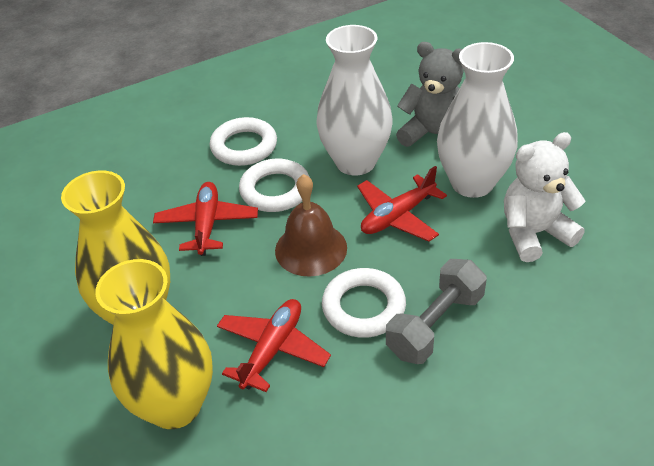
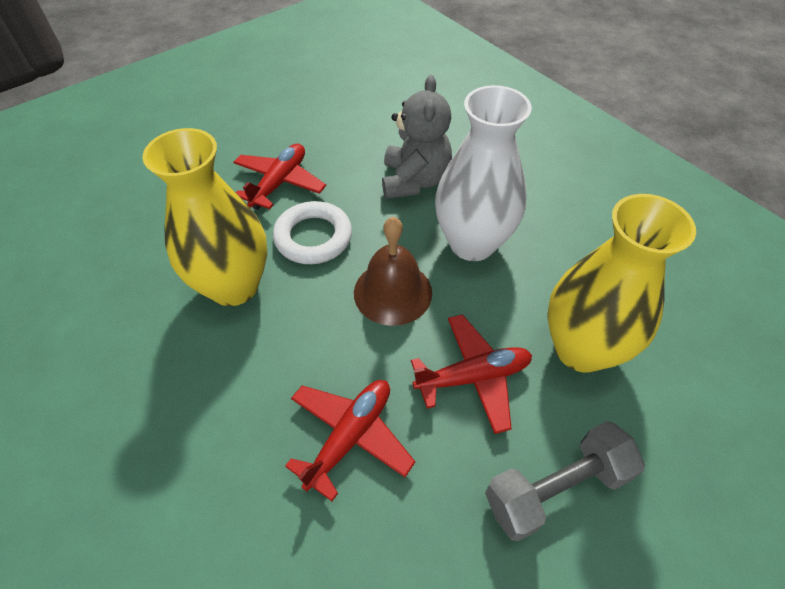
white ring: 3 -> 1
white teddy bear: 1 -> 0
white vase: 2 -> 1

